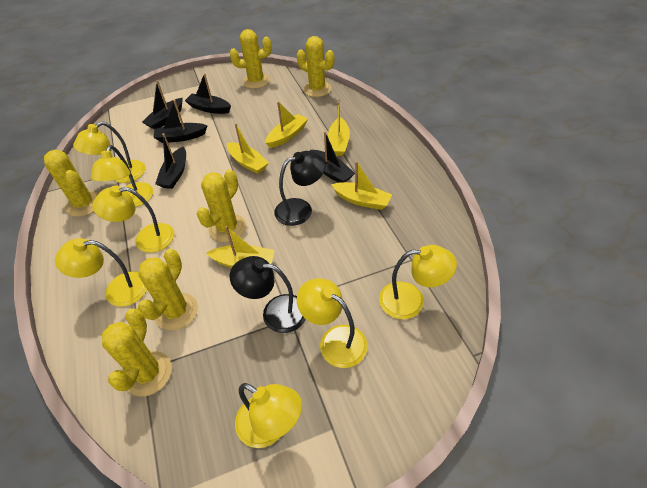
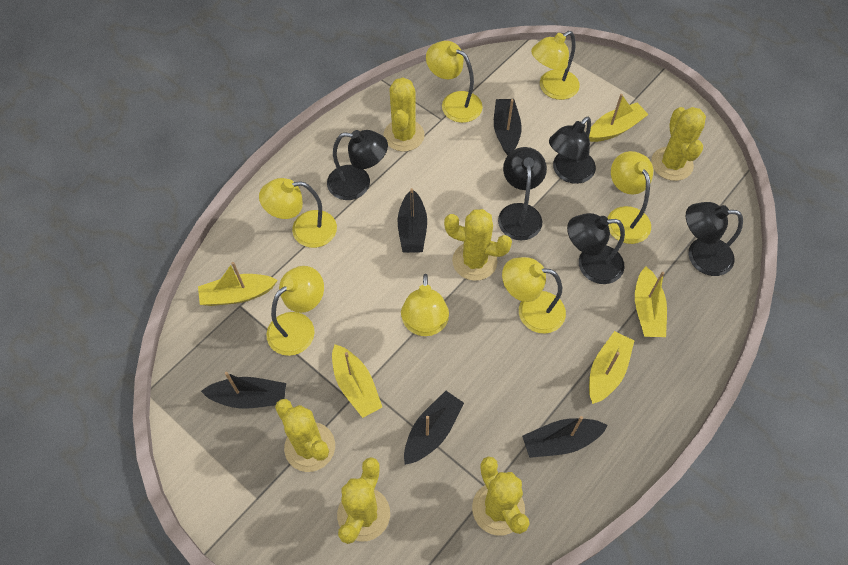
black lamp: 2 -> 5

